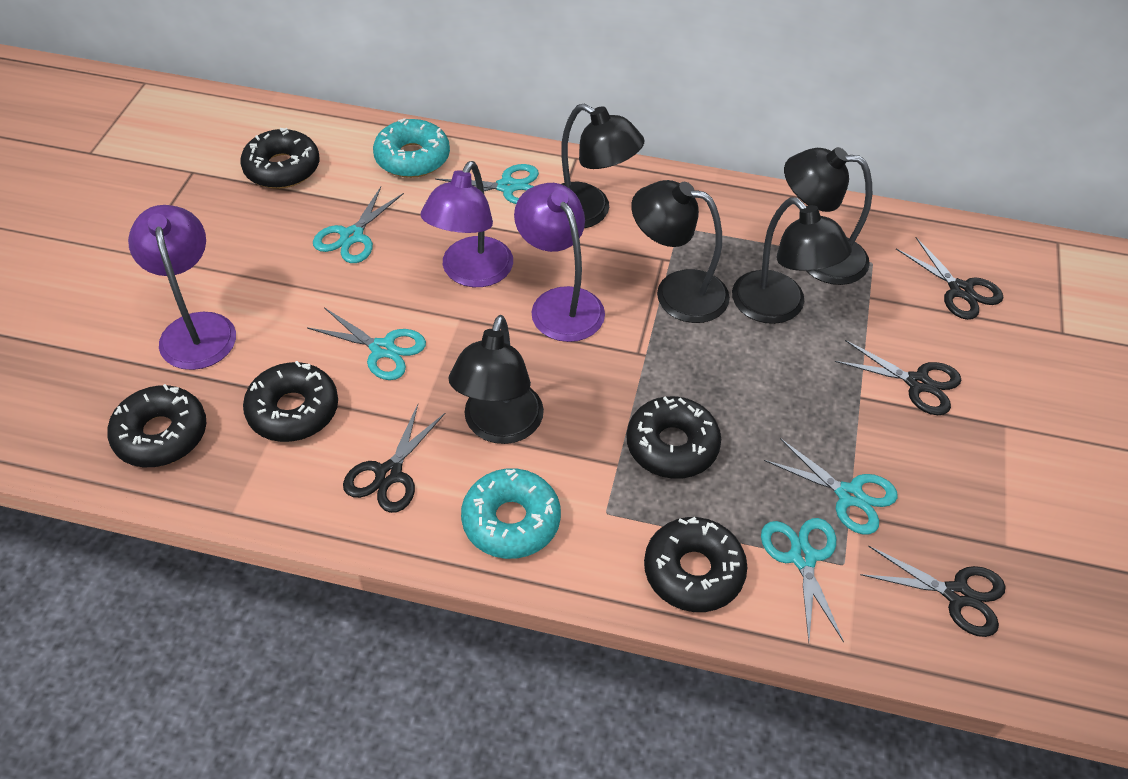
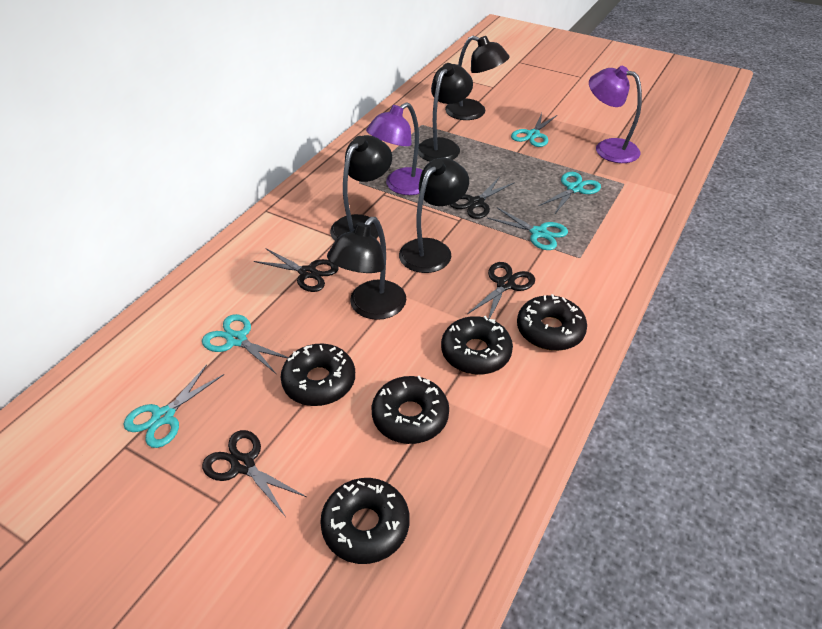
purple lamp: 3 -> 2
turquoise donut: 2 -> 0

